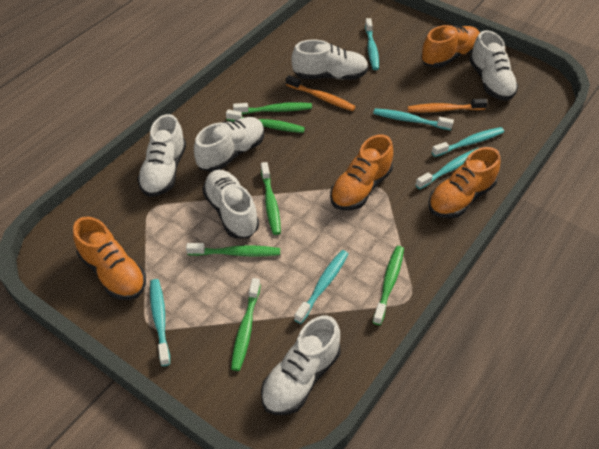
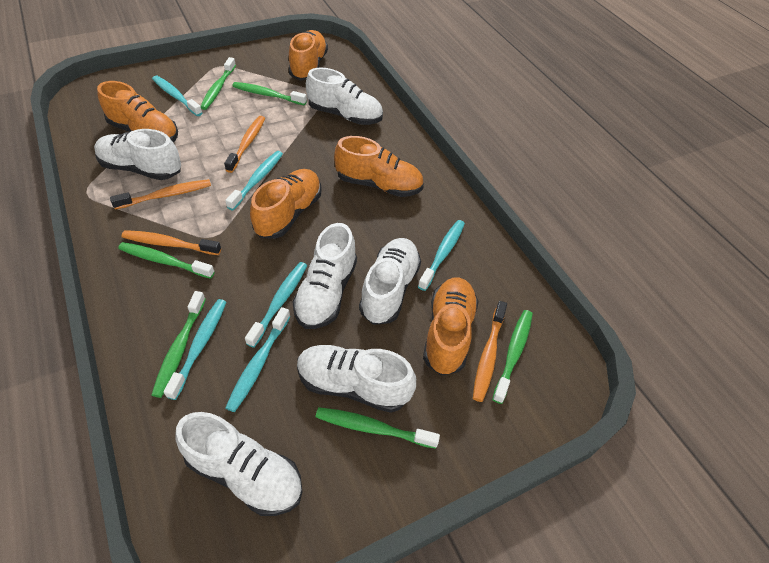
orange shoe: 4 -> 5
orange toothbrush: 2 -> 4

